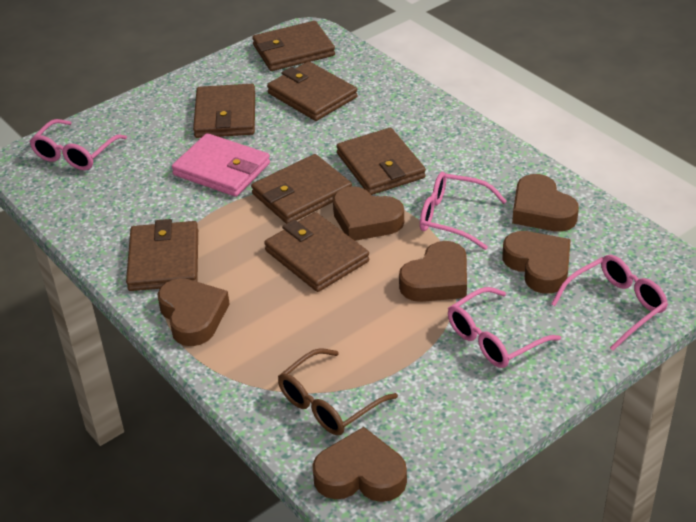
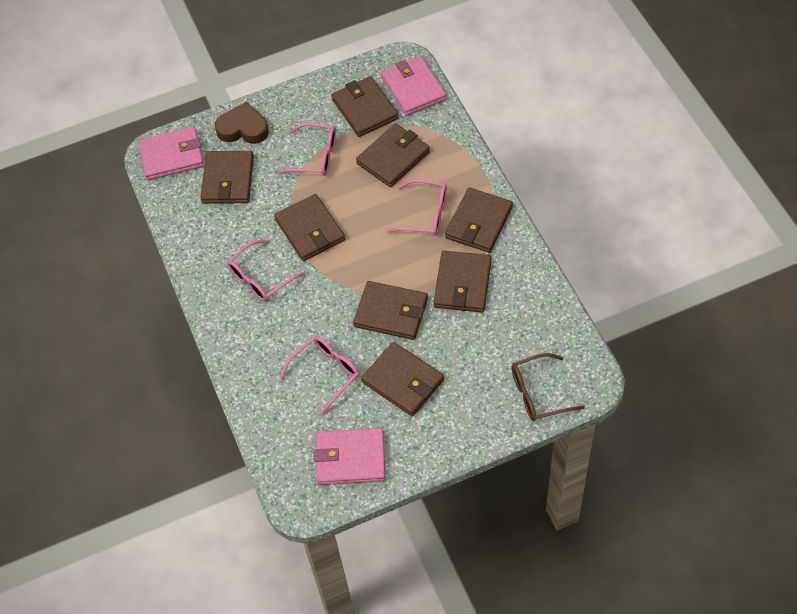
brown heart: 6 -> 1
brown wallet: 7 -> 8
pink wallet: 1 -> 3

